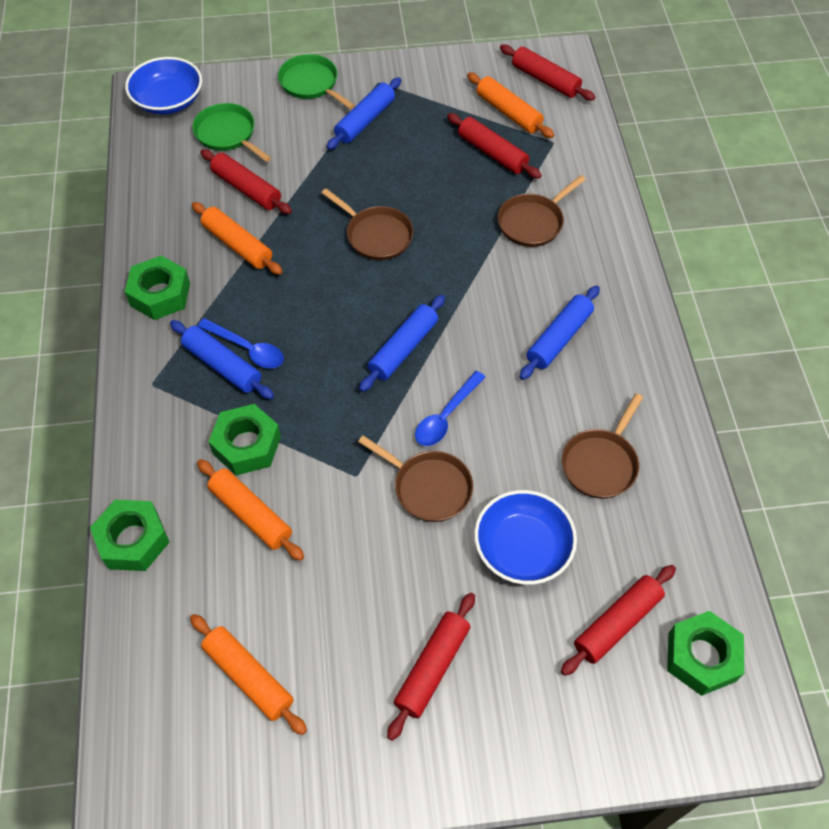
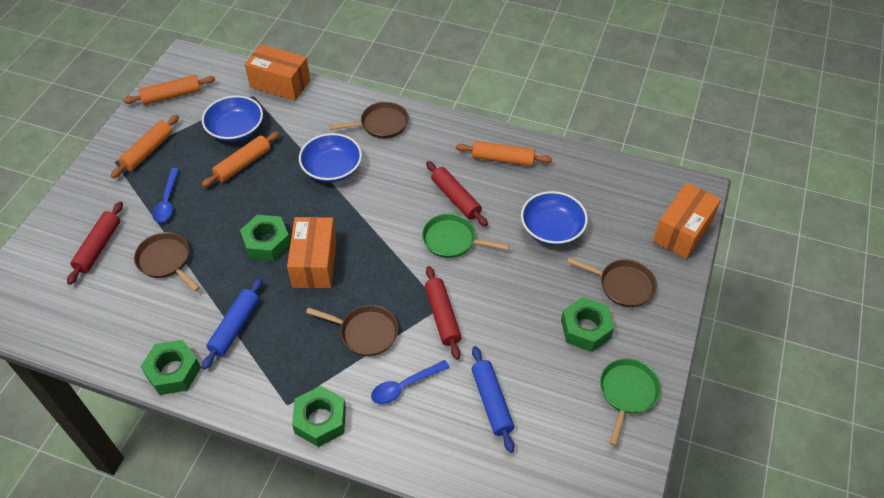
blue bowl: 2 -> 3
blue rolling pin: 4 -> 2
orange box: 0 -> 3
red rolling pin: 5 -> 3

